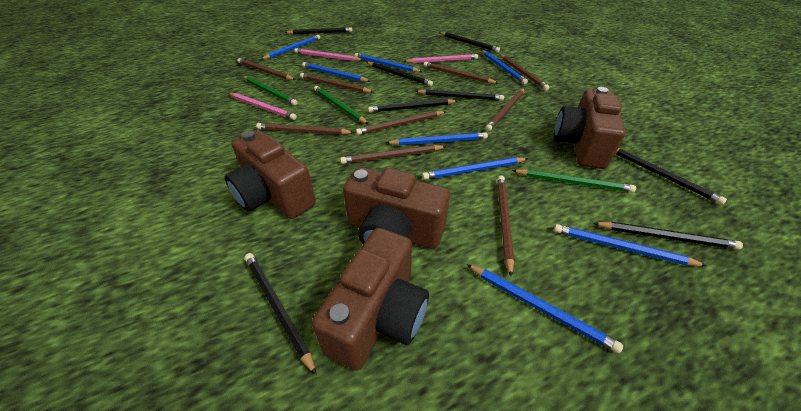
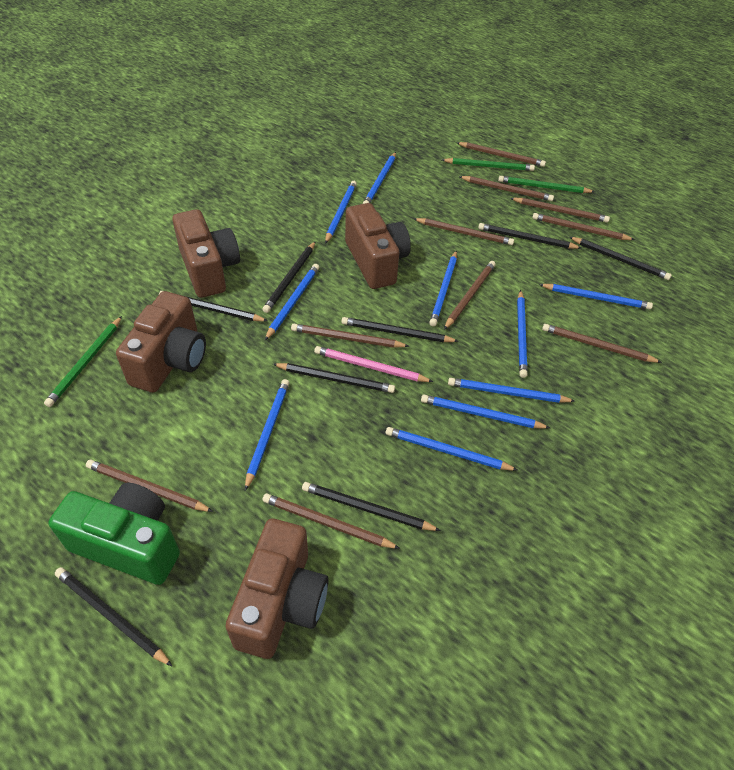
blue pencil: 8 -> 10
brown pencil: 9 -> 10
green camera: 0 -> 1
pink pencil: 3 -> 1

